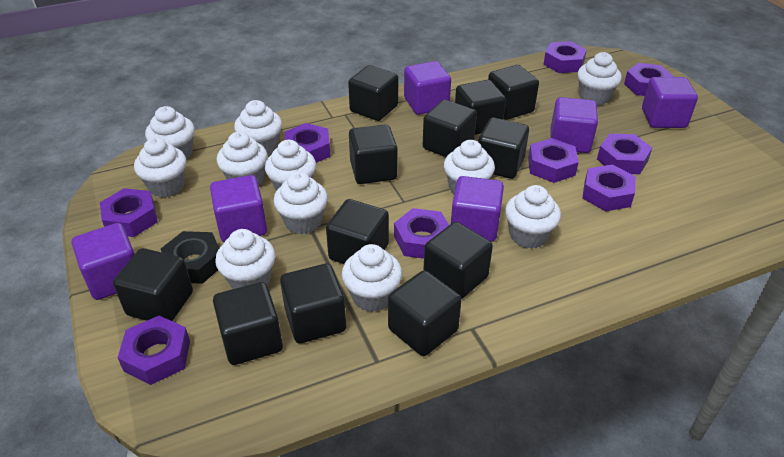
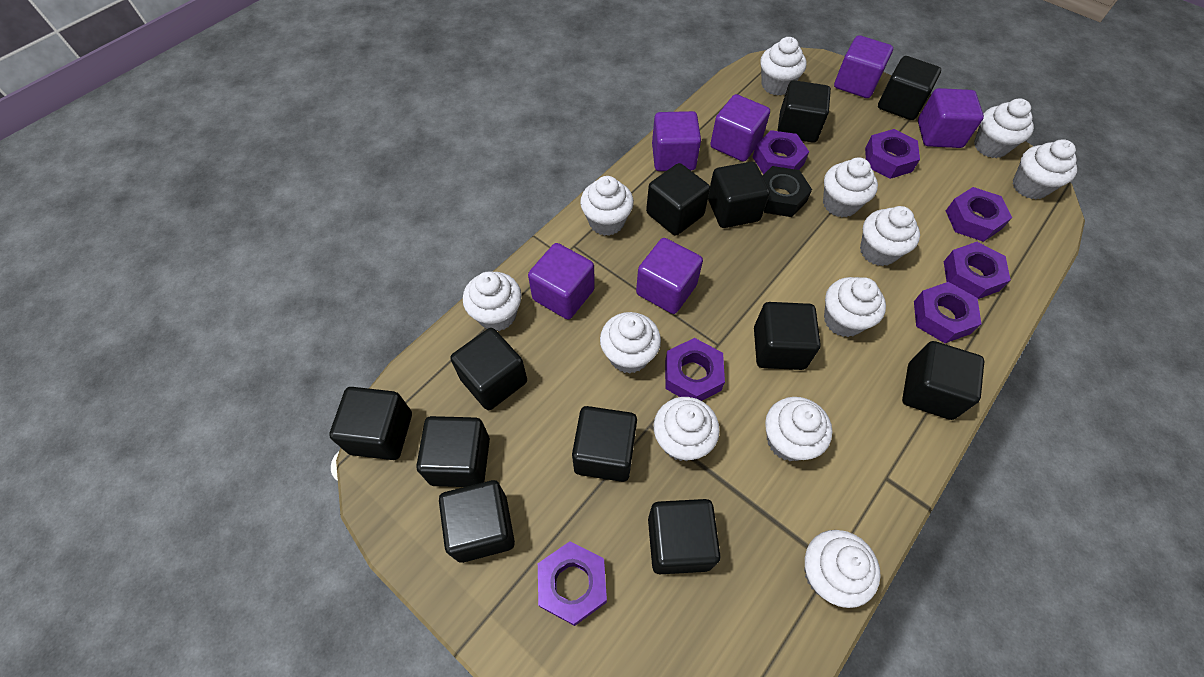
purple nut: 9 -> 7
white cupcake: 11 -> 12

